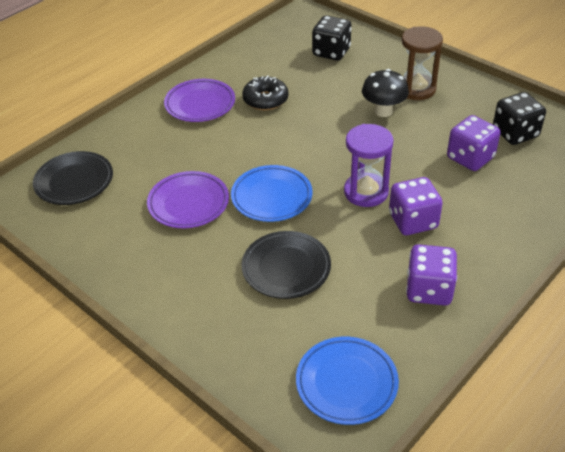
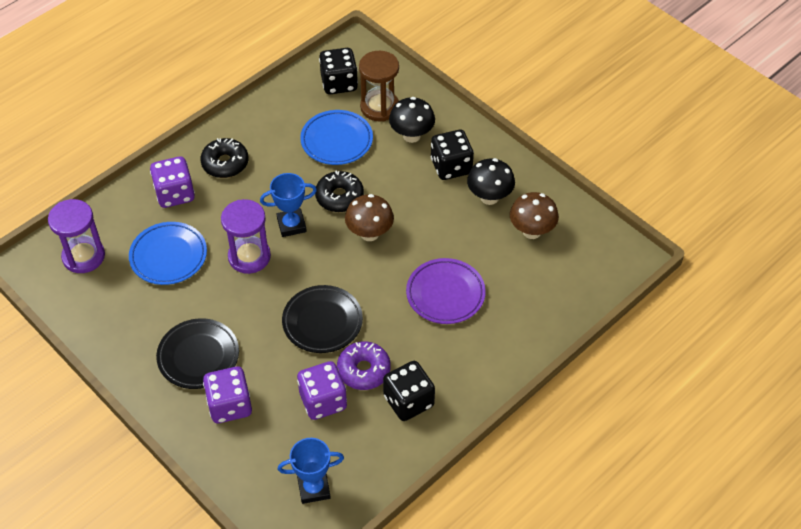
black dice: 2 -> 3
black donut: 1 -> 2
black mushroom: 1 -> 2
blue trophy: 0 -> 2
brown mushroom: 0 -> 2
purple donut: 0 -> 1
purple hourglass: 1 -> 2
purple plate: 2 -> 1

